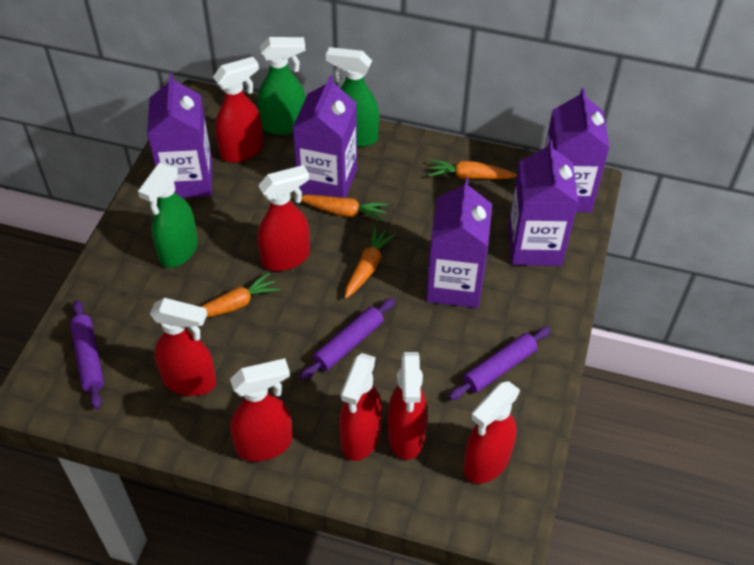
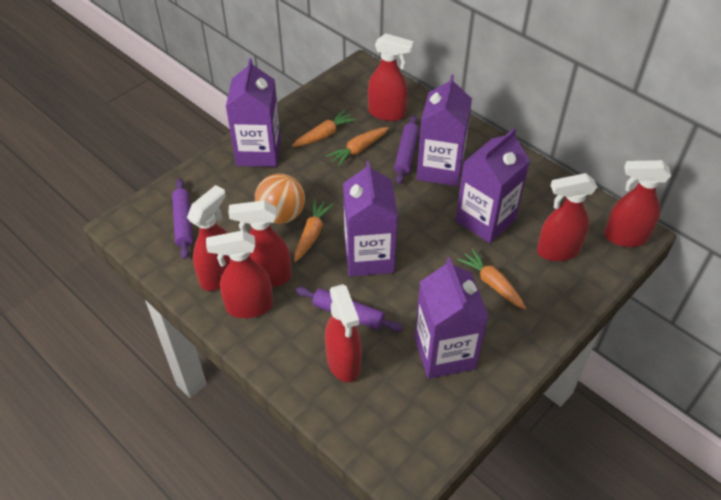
green spray bottle: 3 -> 0
orange ball: 0 -> 1

